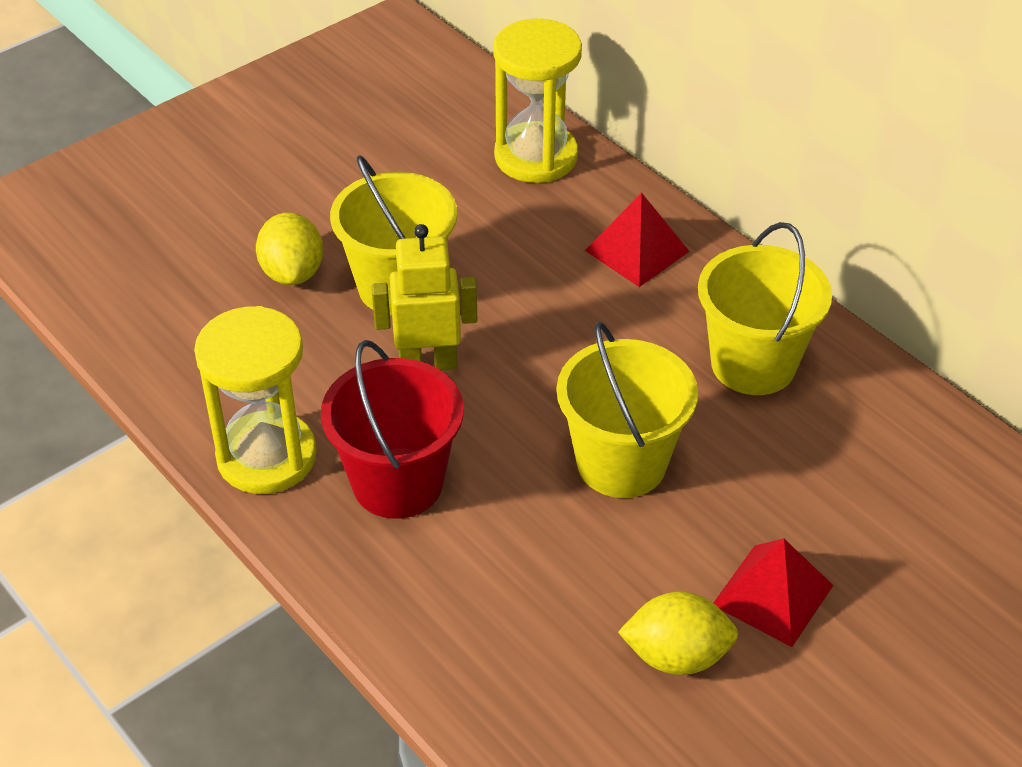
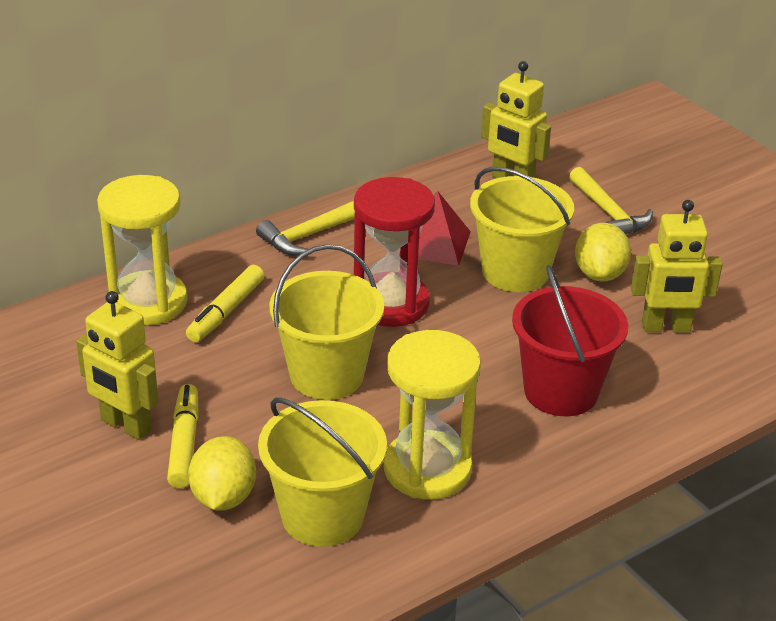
red hourglass: 0 -> 1
red pyramid: 2 -> 1
yellow hammer: 0 -> 2
yellow marker: 0 -> 2
yellow robot: 1 -> 3

